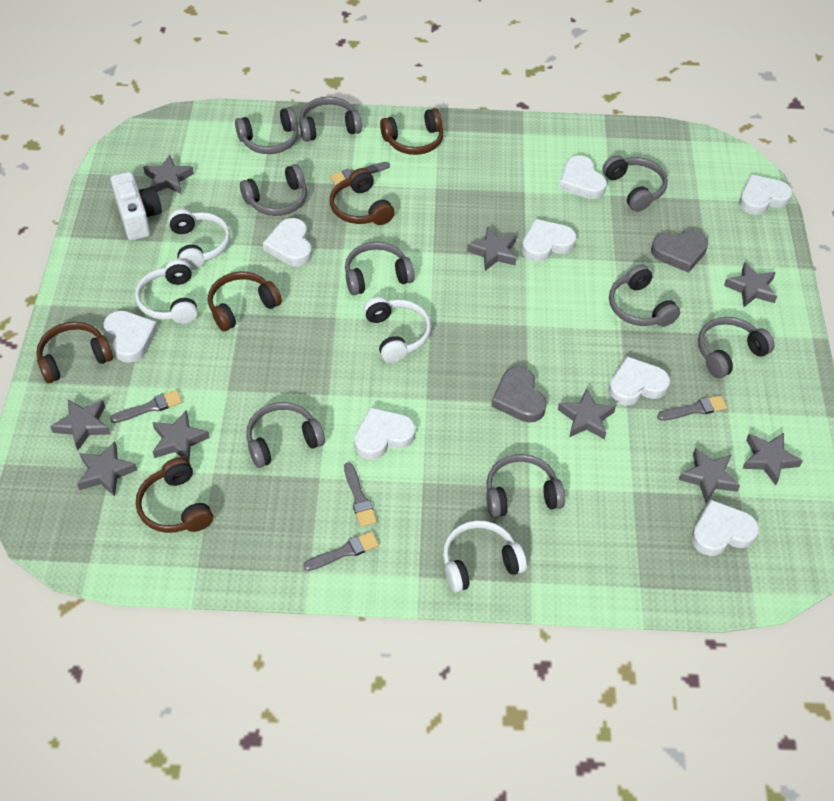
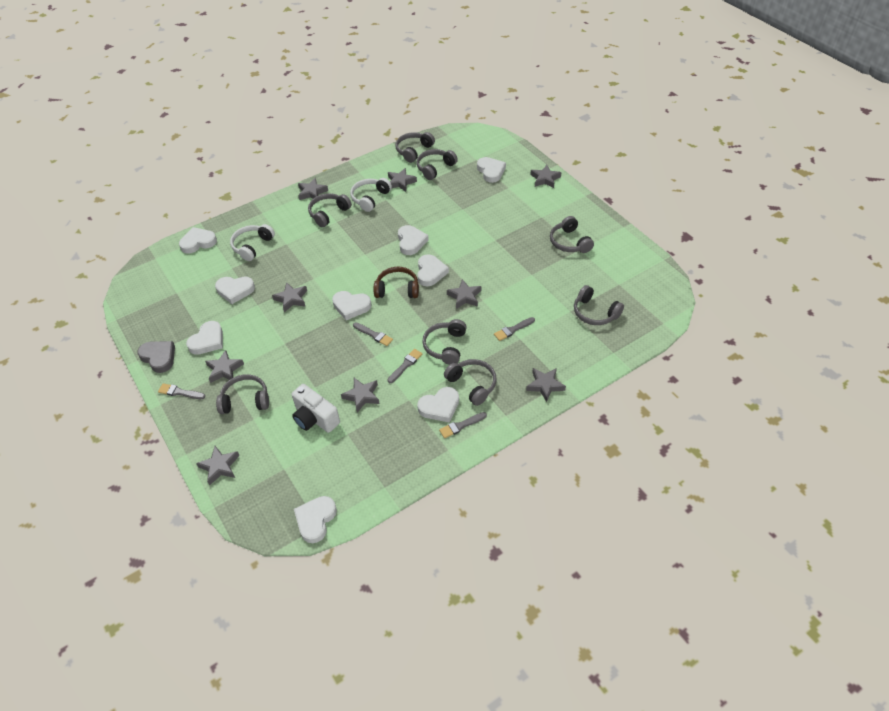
brown headphones: 5 -> 1
grey headphones: 9 -> 8
grey heart: 2 -> 1
white headphones: 4 -> 2
white heart: 8 -> 9

